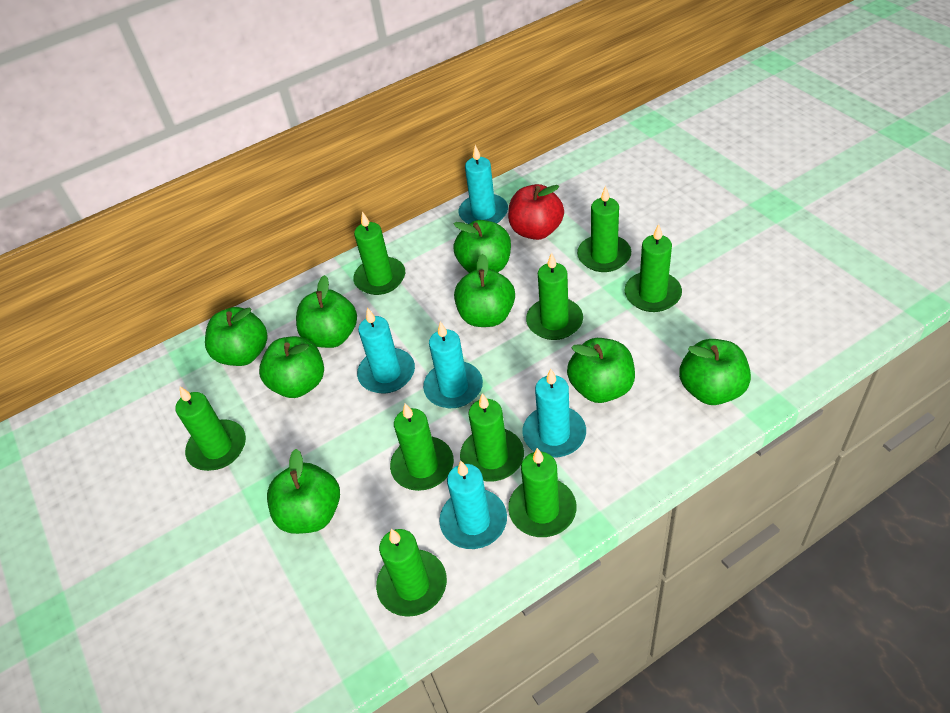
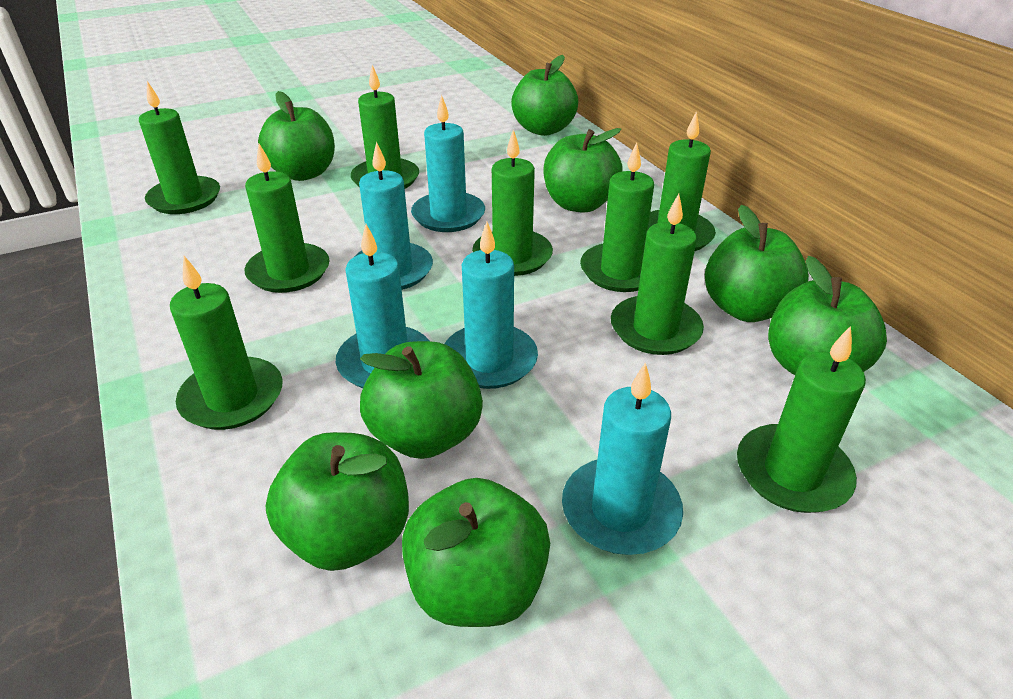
red apple: 1 -> 0

